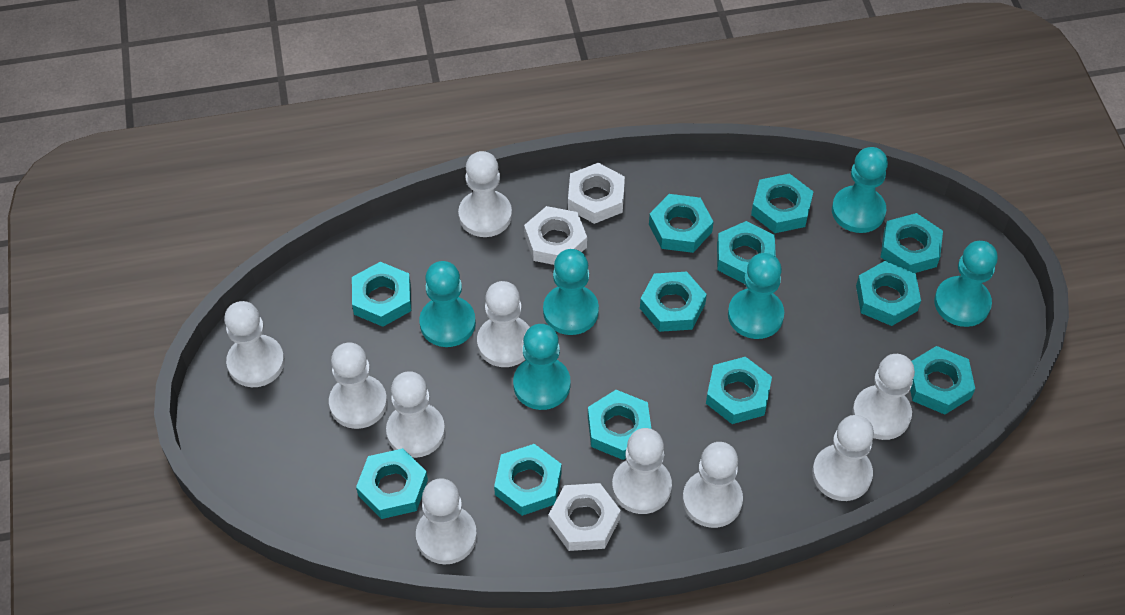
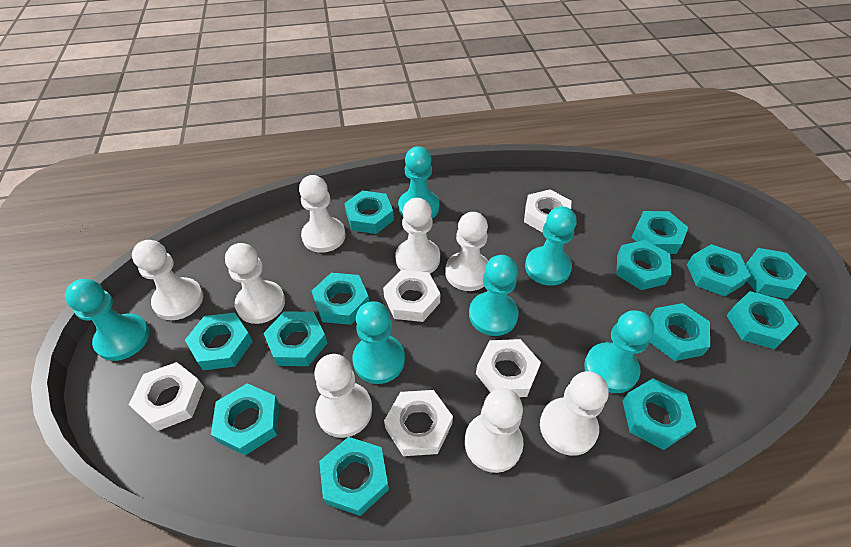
turquoise nut: 12 -> 13
white nut: 3 -> 5
white pawn: 10 -> 8

